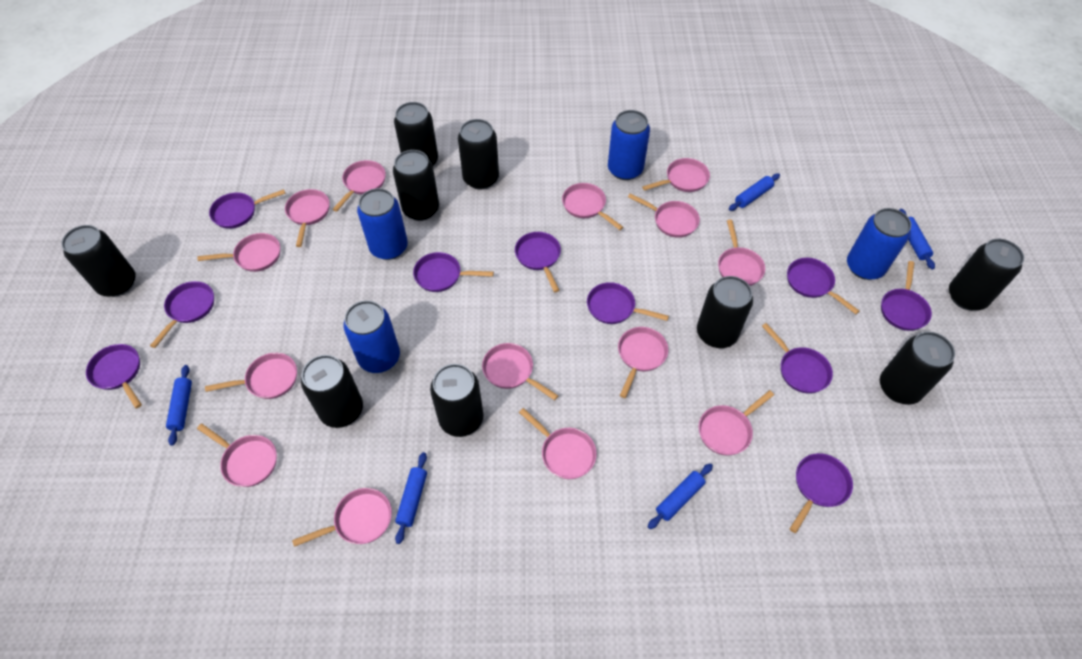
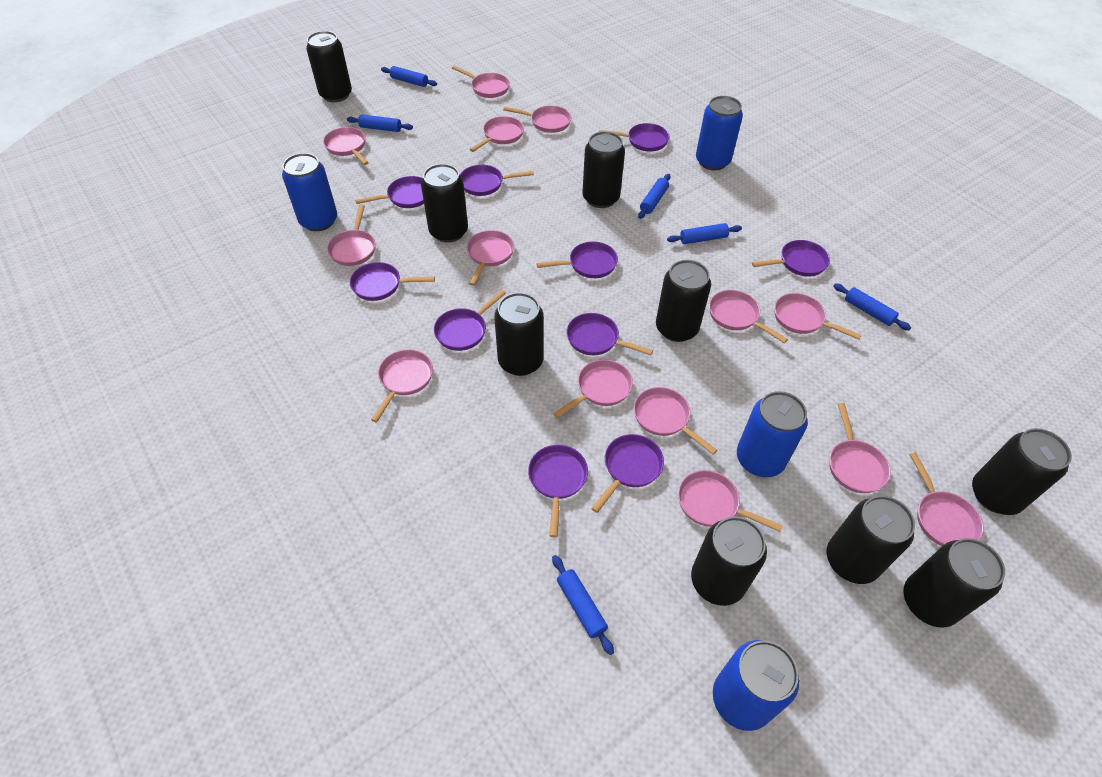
blue rolling pin: 5 -> 6

